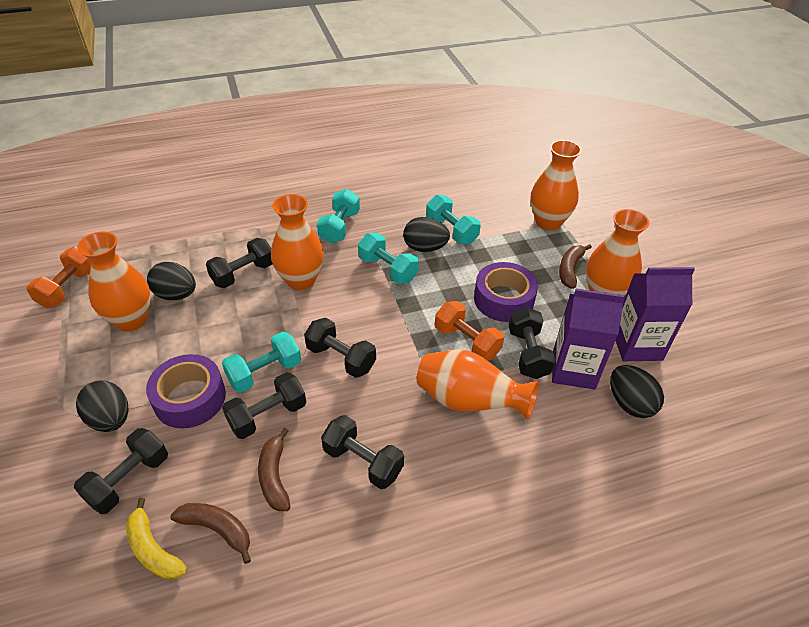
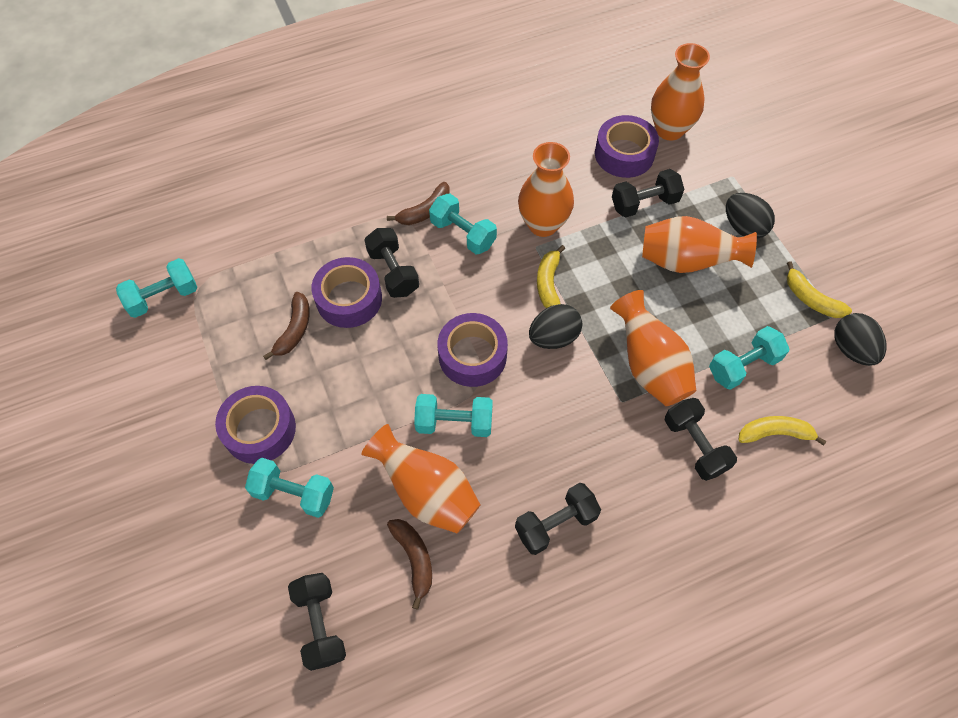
black dumbbell: 6 -> 5
black egg: 4 -> 3
orange dumbbell: 2 -> 0
purple carton: 2 -> 0
purple tape: 2 -> 4
turquoise dumbbell: 4 -> 5
yellow banana: 1 -> 3

